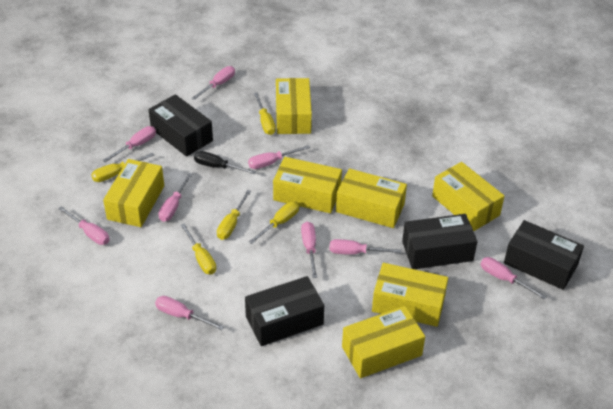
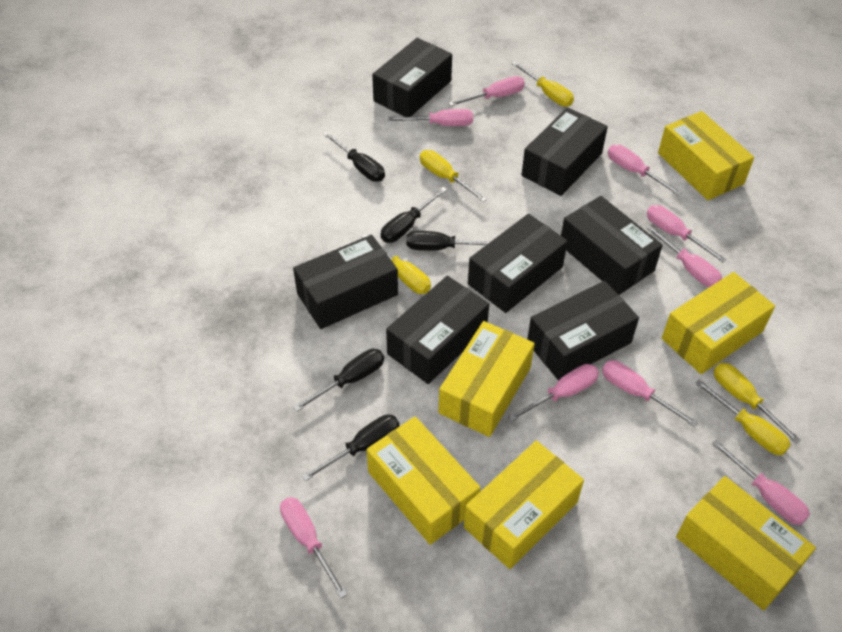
black box: 4 -> 7
black screwdriver: 1 -> 5
yellow box: 7 -> 6

